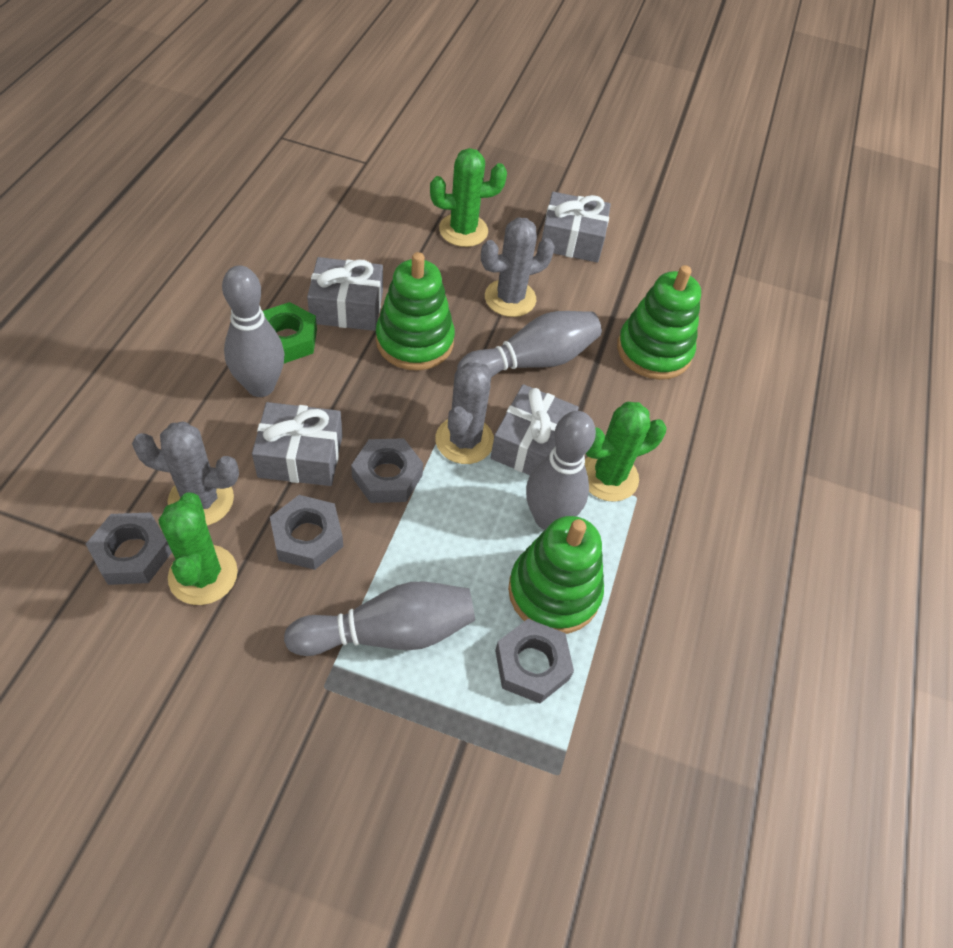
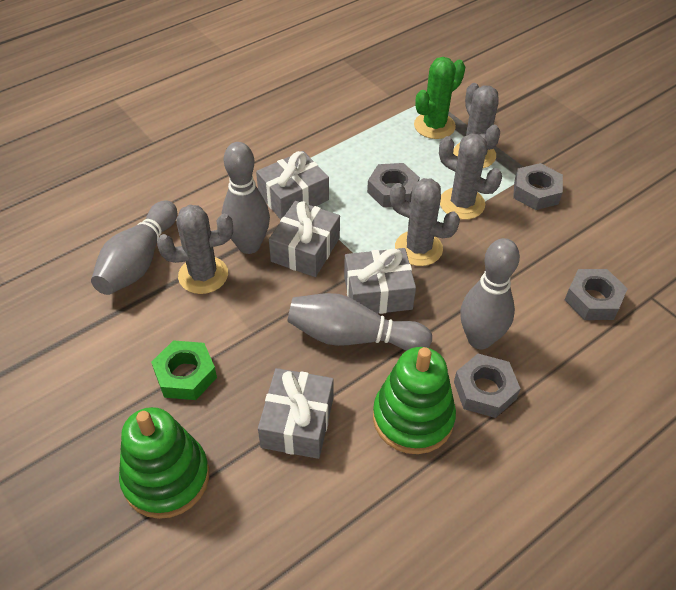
green cactus: 3 -> 1
green stacking toy: 3 -> 2
grey cactus: 3 -> 4

